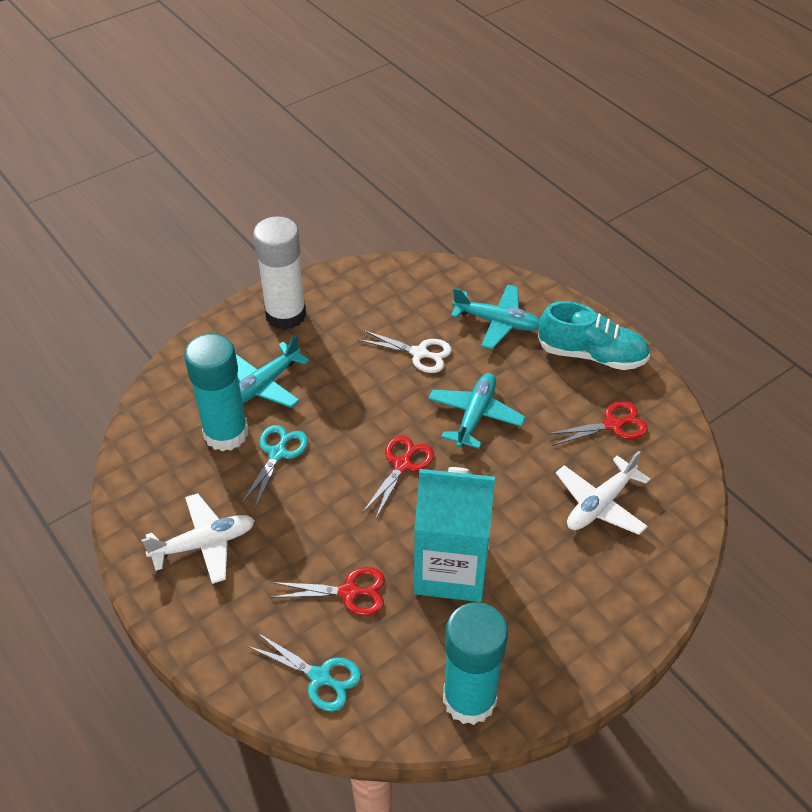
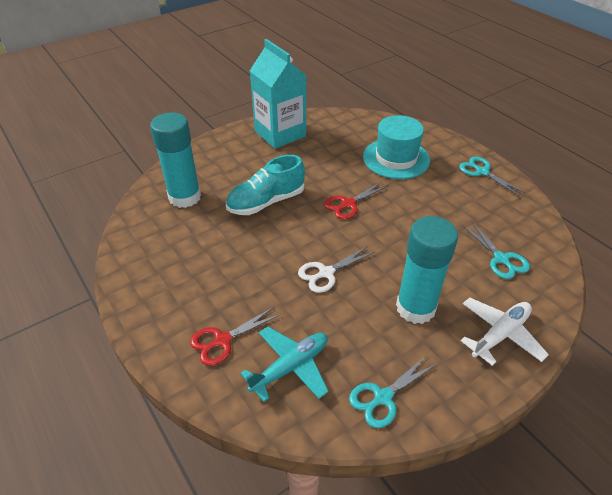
red scissors: 3 -> 2
turquoise hat: 0 -> 1
turquoise plane: 3 -> 1
turquoise scissors: 2 -> 3
white glue stick: 1 -> 0
white plane: 2 -> 1

